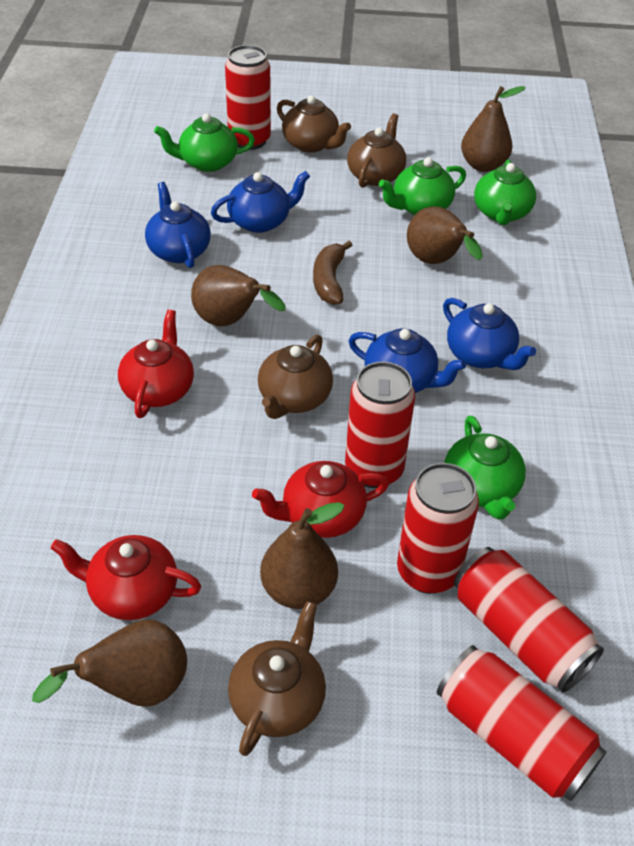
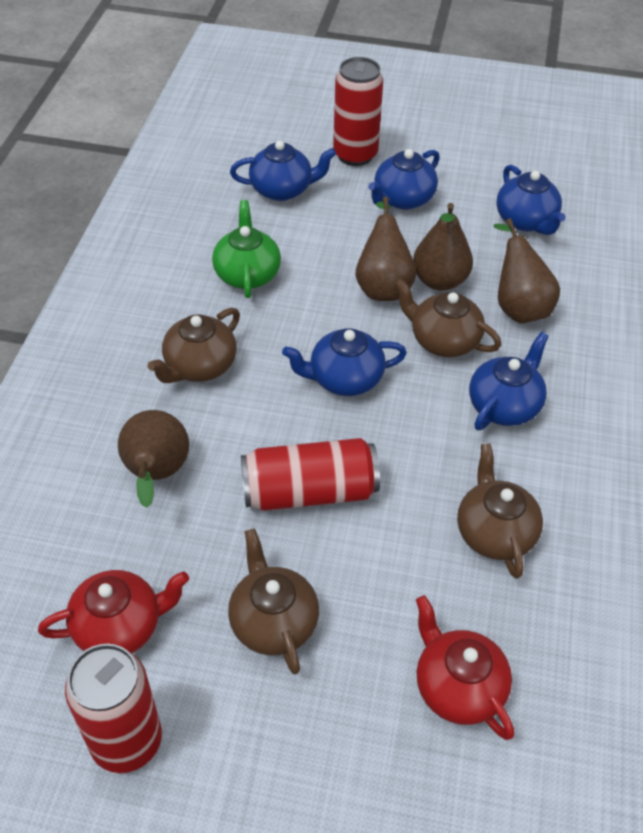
blue teapot: 4 -> 5
brown banana: 1 -> 0
brown pear: 5 -> 4
green teapot: 4 -> 1
red can: 5 -> 3
red teapot: 3 -> 2

